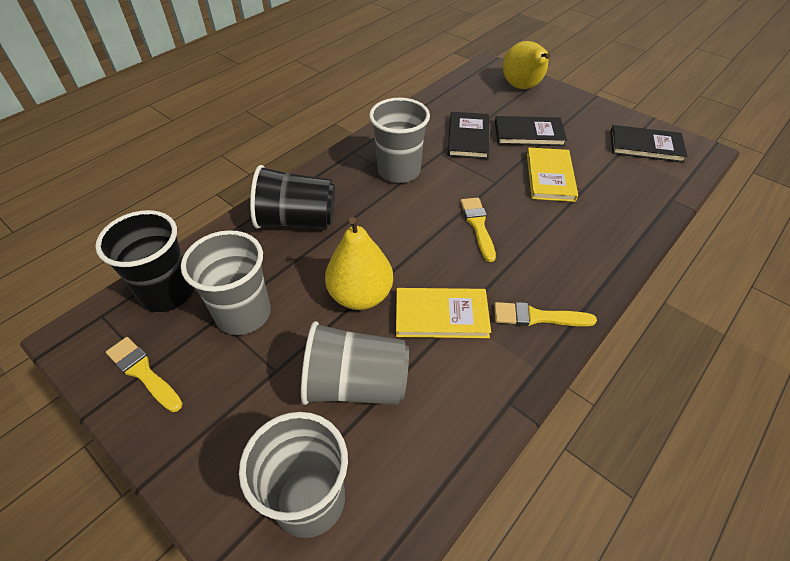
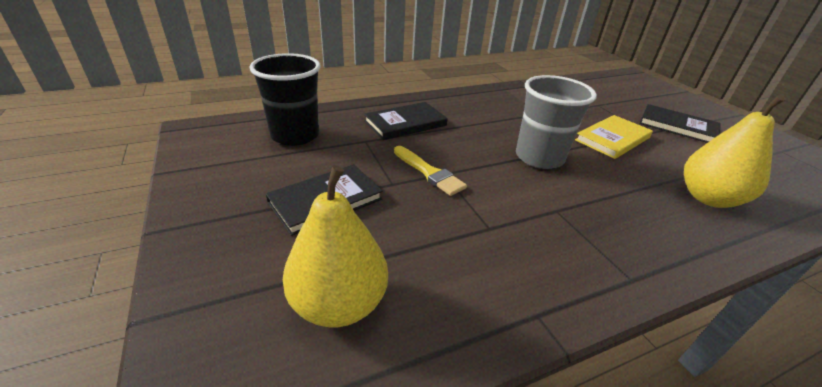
black cup: 2 -> 1
grey cup: 4 -> 1
yellow book: 2 -> 1
yellow brush: 3 -> 1

